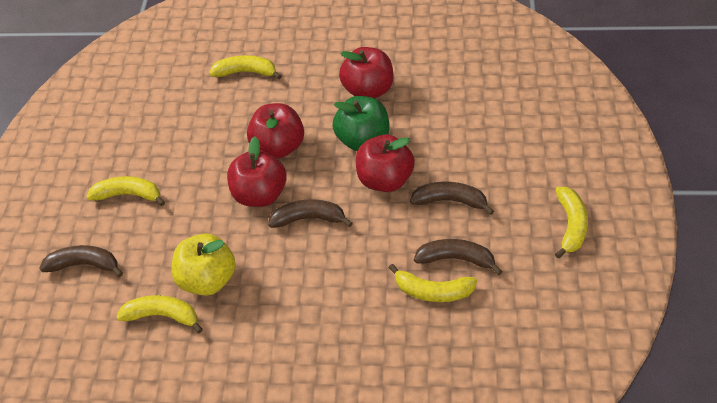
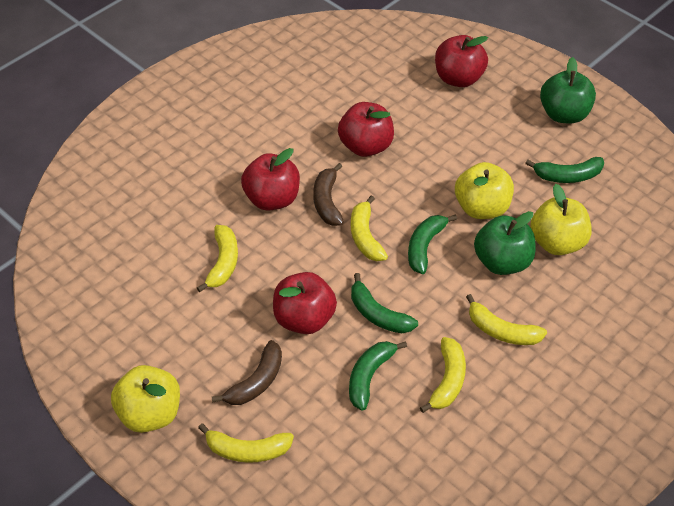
brown banana: 4 -> 2
green apple: 1 -> 2
green banana: 0 -> 4
yellow apple: 1 -> 3

